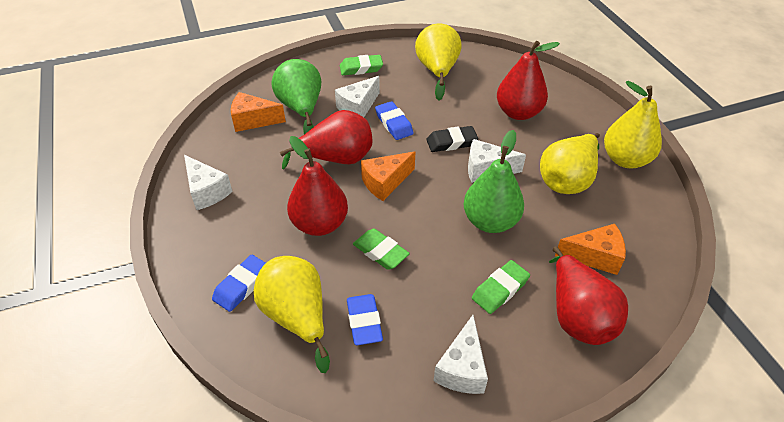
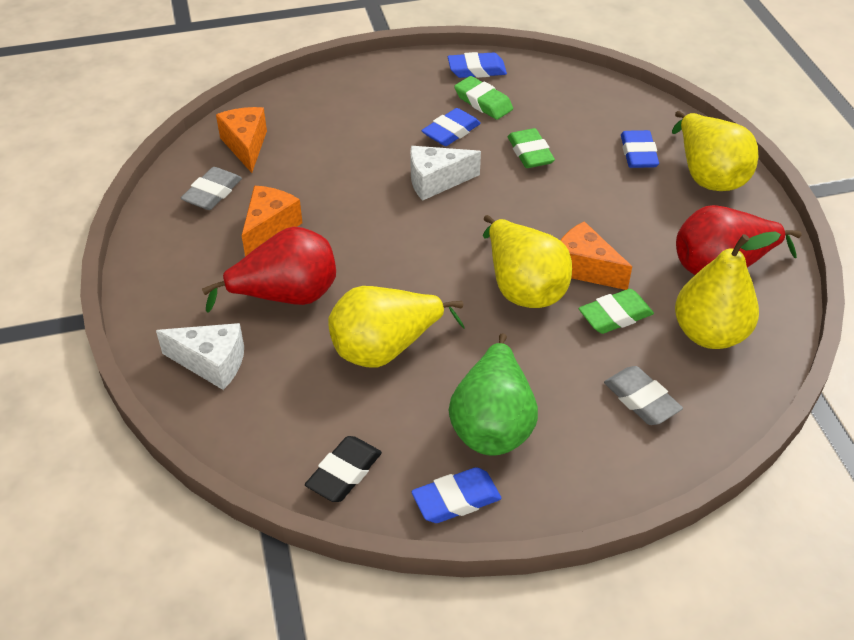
blue eraser: 3 -> 4
green pear: 2 -> 1
grey eraser: 0 -> 2
red pear: 4 -> 2
white cheese: 4 -> 2

